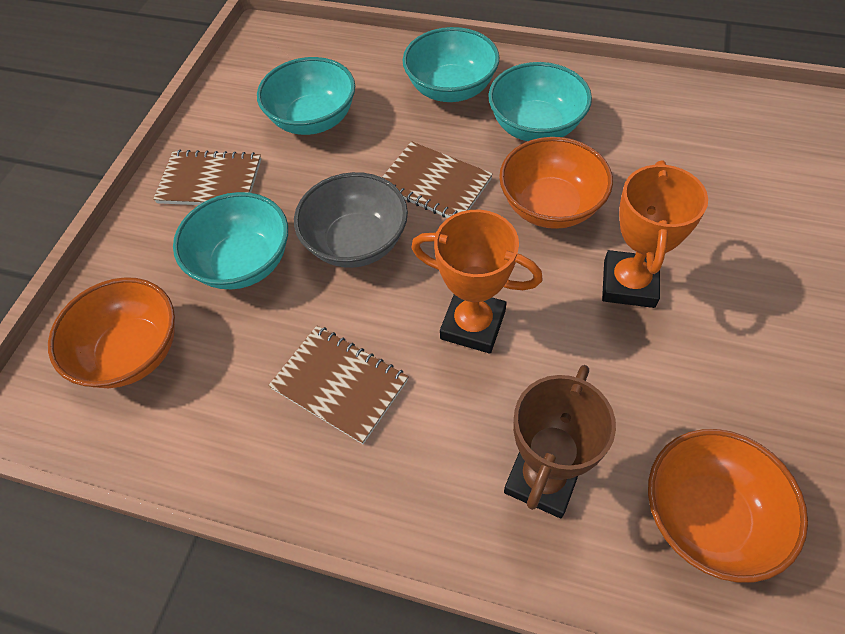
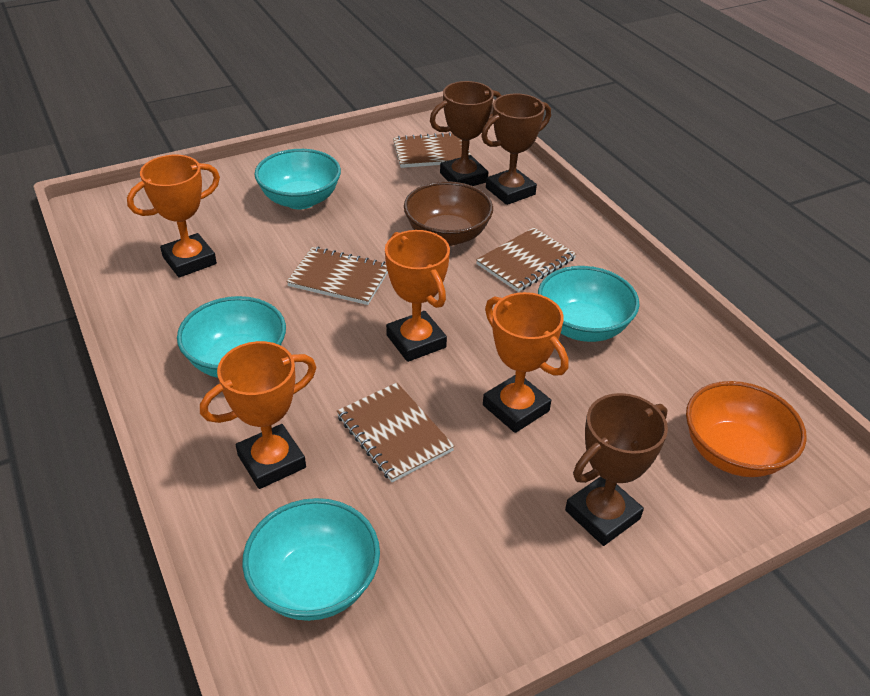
brown bowl: 0 -> 1
brown notebook: 3 -> 4
brown trophy: 1 -> 3
grey bowl: 1 -> 0
orange bowl: 3 -> 1
orange trophy: 2 -> 4

